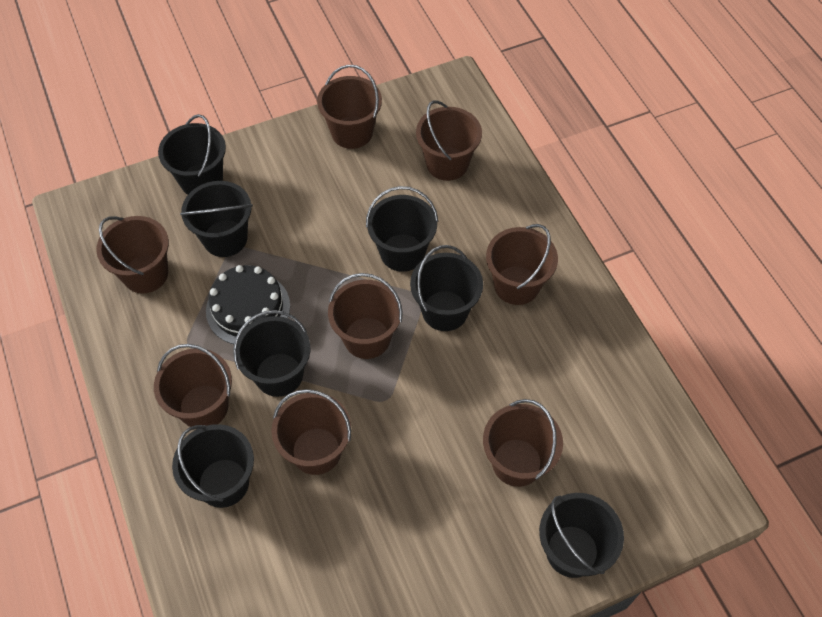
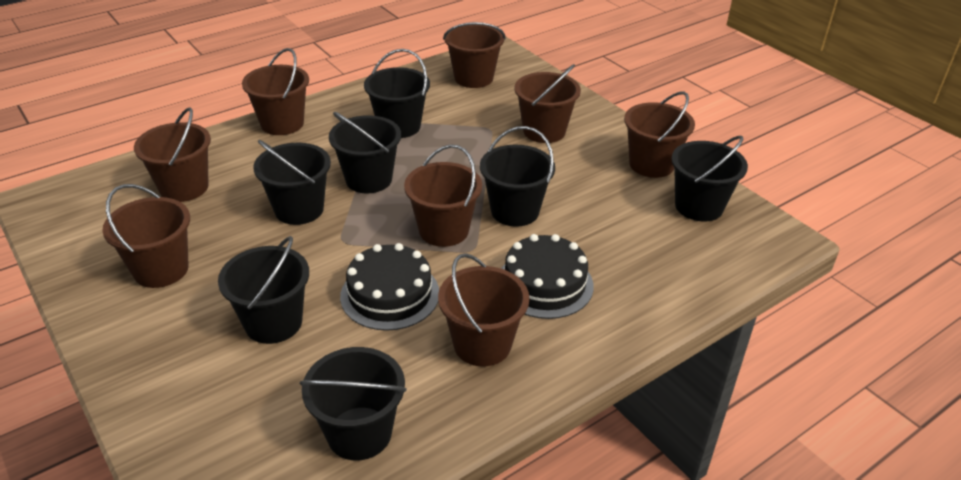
black cake: 1 -> 2

